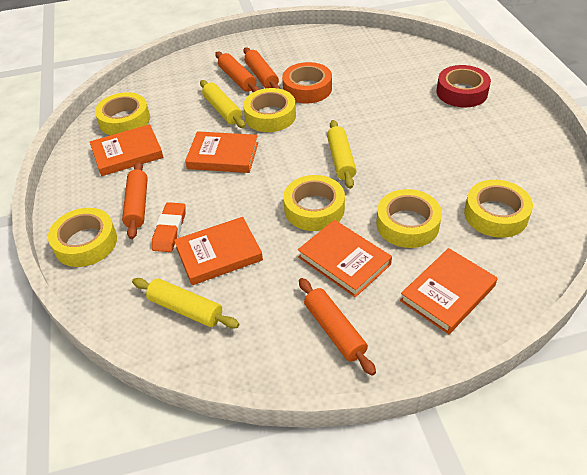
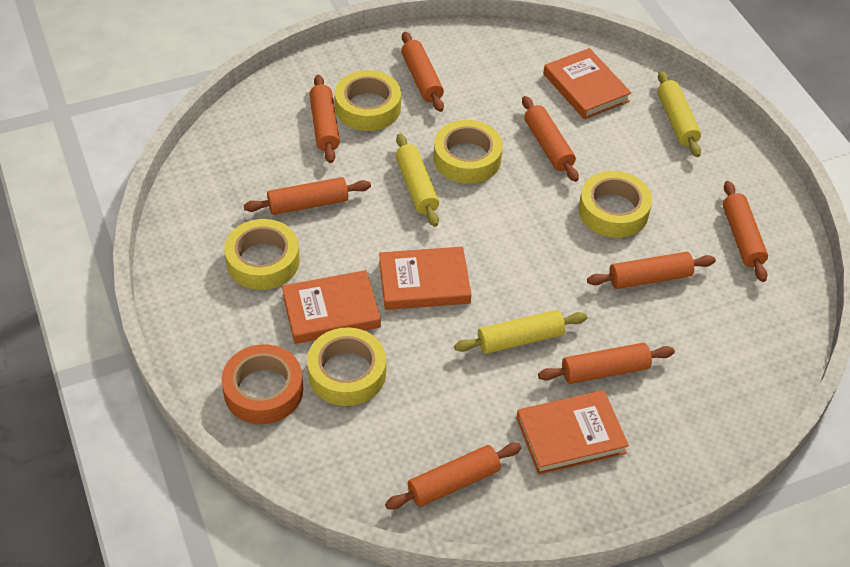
orange book: 5 -> 4
orange eraser: 1 -> 0
orange rolling pin: 4 -> 8
red tape: 1 -> 0
yellow tape: 6 -> 5

